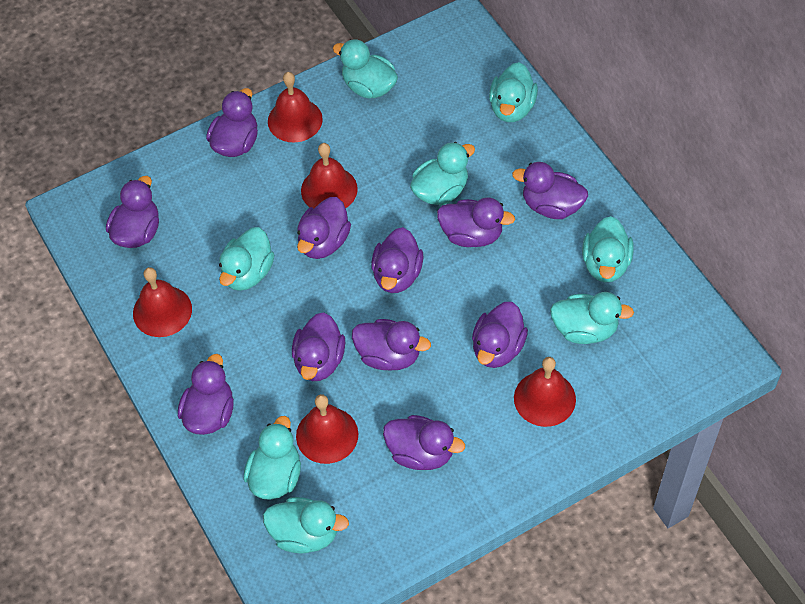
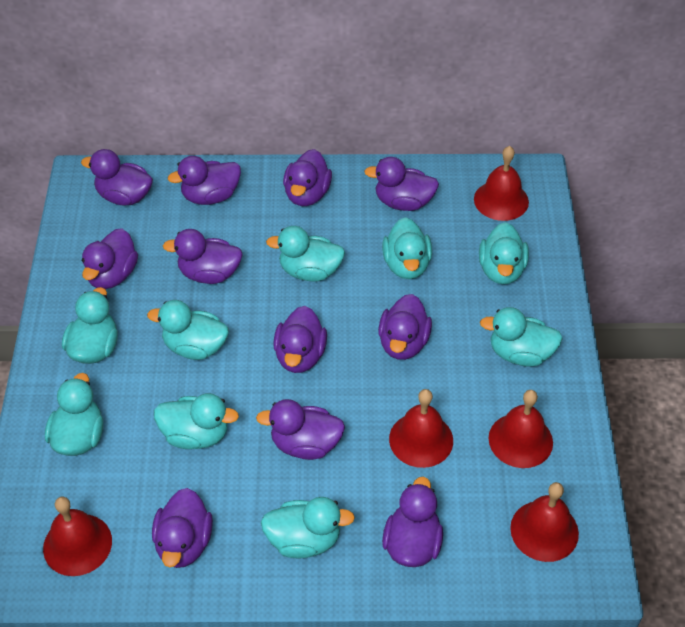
turquoise duck: 8 -> 9

